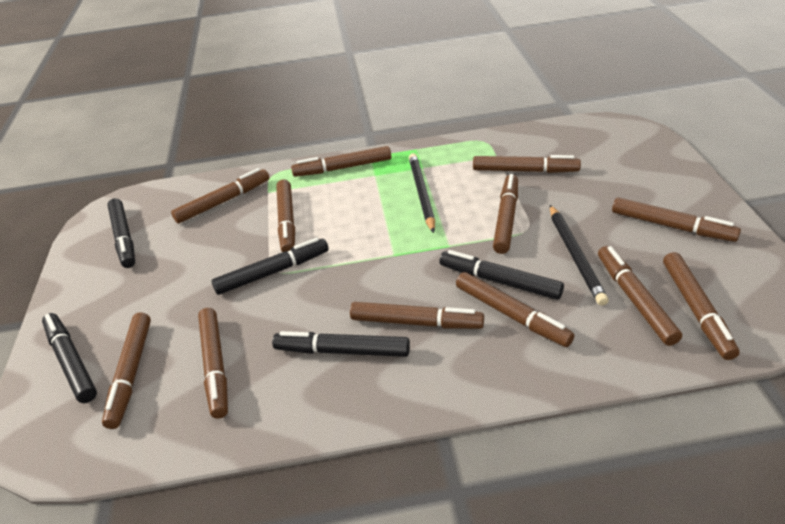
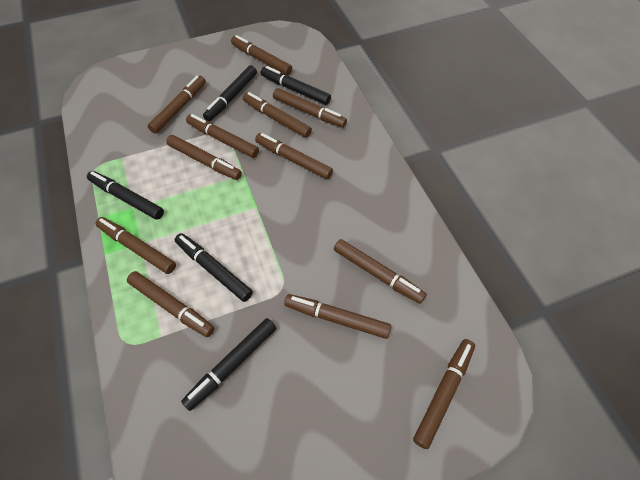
black pencil: 2 -> 0

